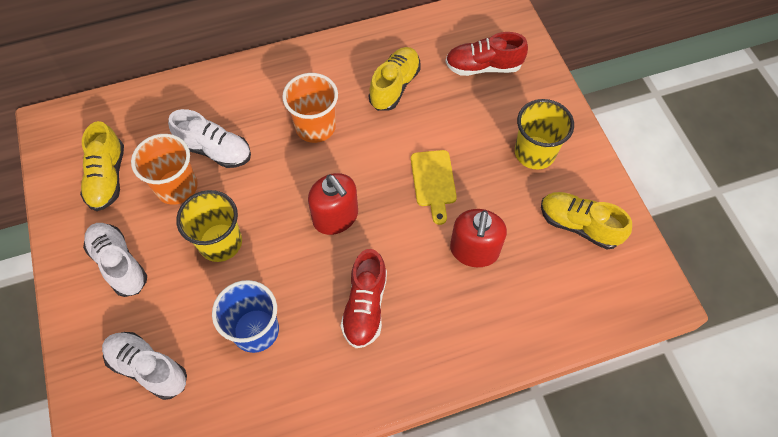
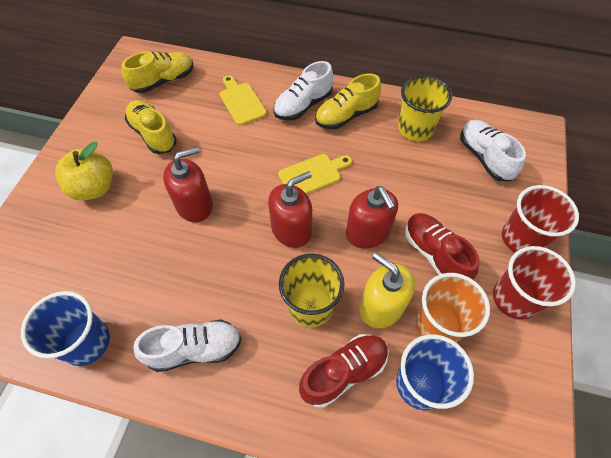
blue cup: 1 -> 2
orange cup: 2 -> 1
red cup: 0 -> 2
red soap dispenser: 2 -> 3
yellow apple: 0 -> 1
yellow cutting board: 1 -> 2
yellow soap dispenser: 0 -> 1

